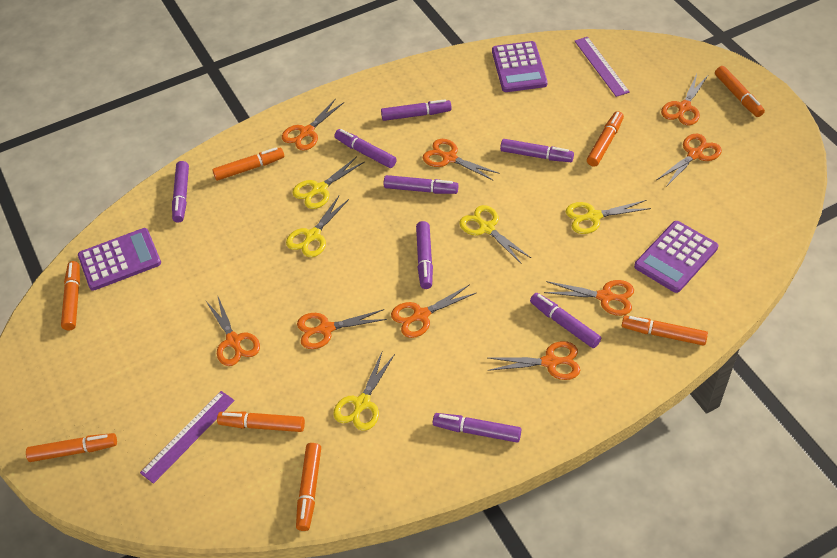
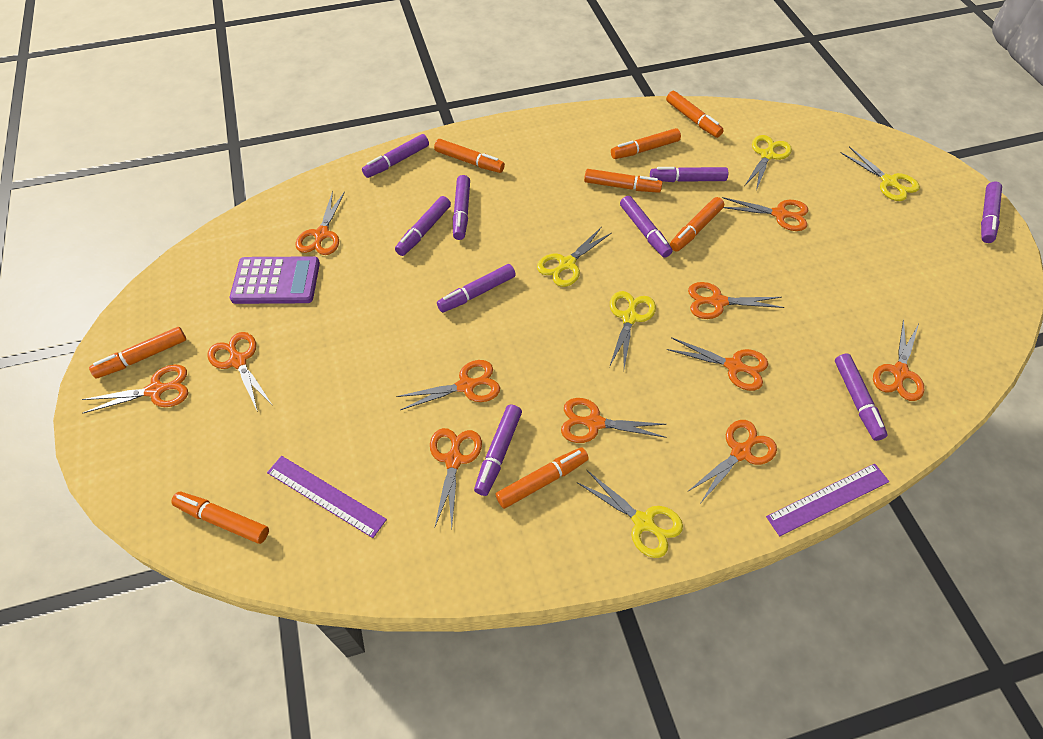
orange scissors: 9 -> 11
purple calculator: 3 -> 1
purple marker: 8 -> 9

